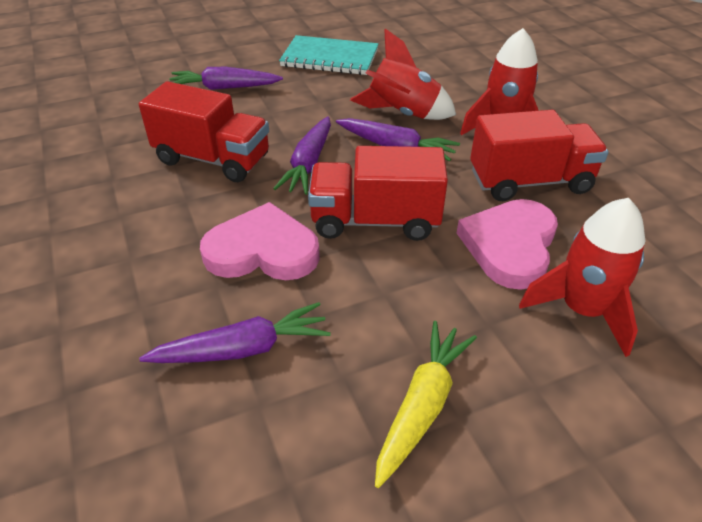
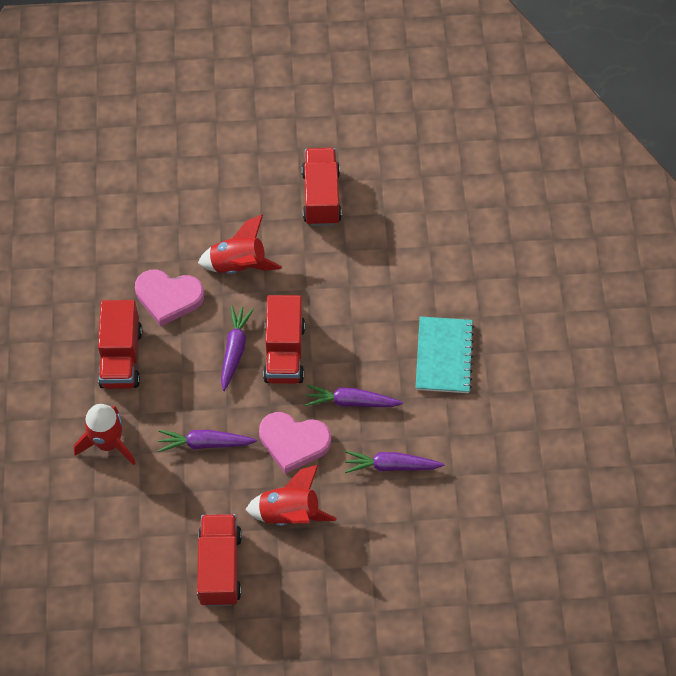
red truck: 3 -> 4
yellow carrot: 1 -> 0

